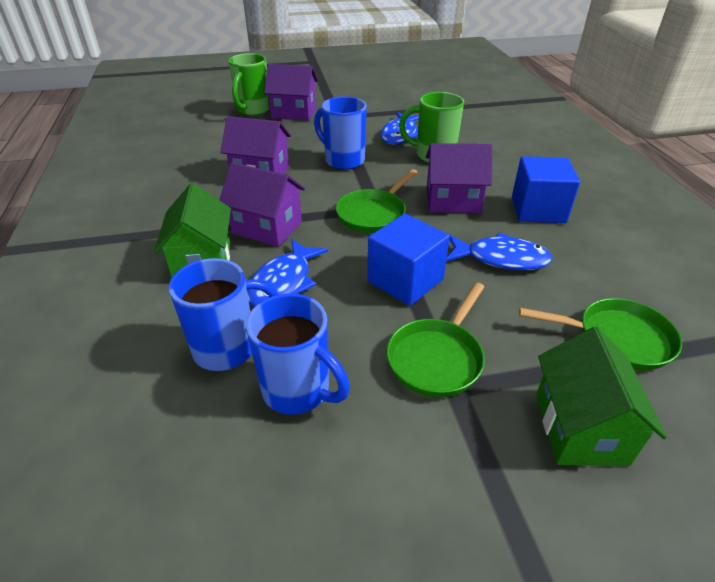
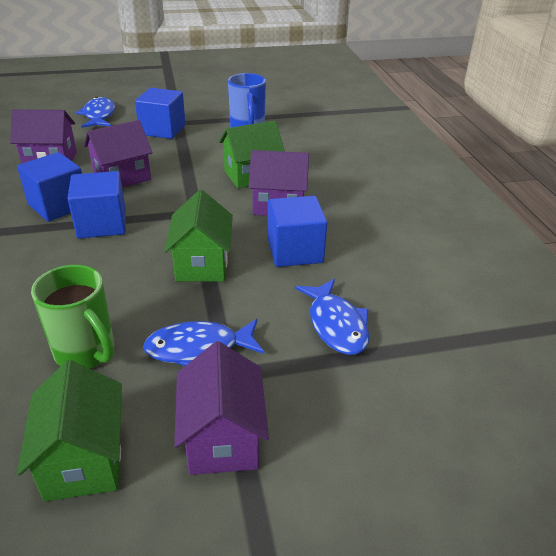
blue cube: 2 -> 4
blue mug: 3 -> 1
green house: 2 -> 3
green mug: 2 -> 1
green pan: 3 -> 0

